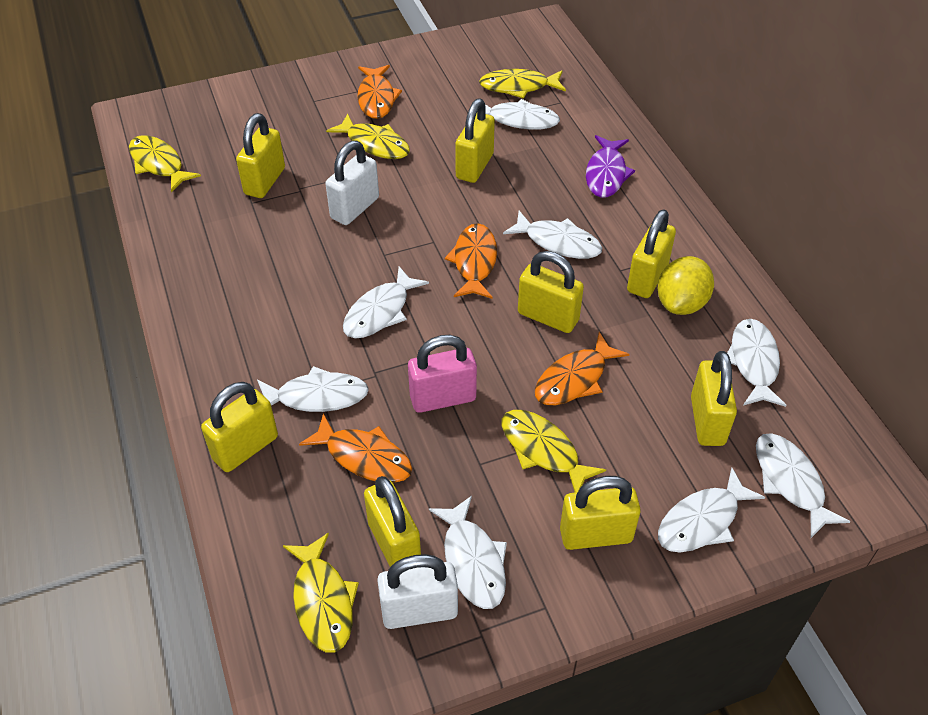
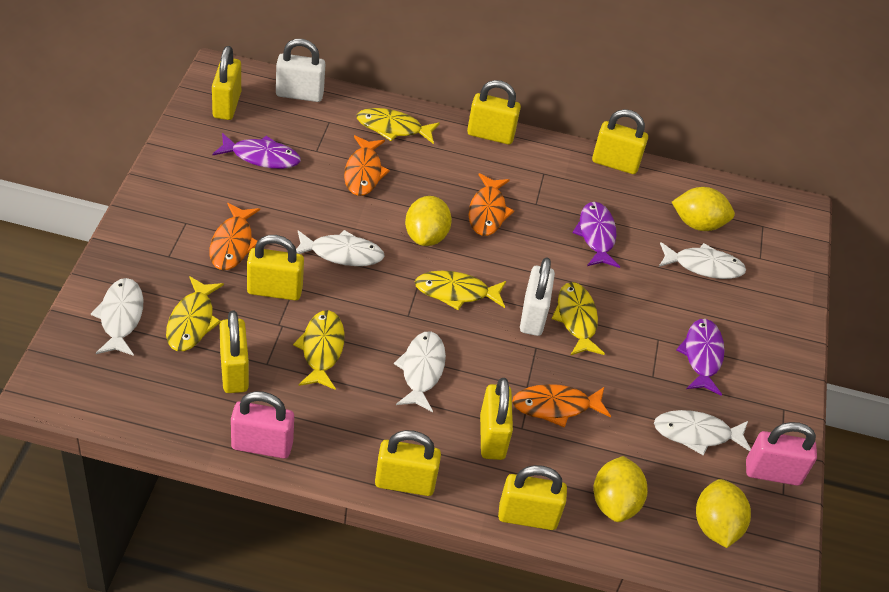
pink padlock: 1 -> 2
purple fish: 1 -> 3
white fish: 8 -> 5
yellow lemon: 1 -> 4

